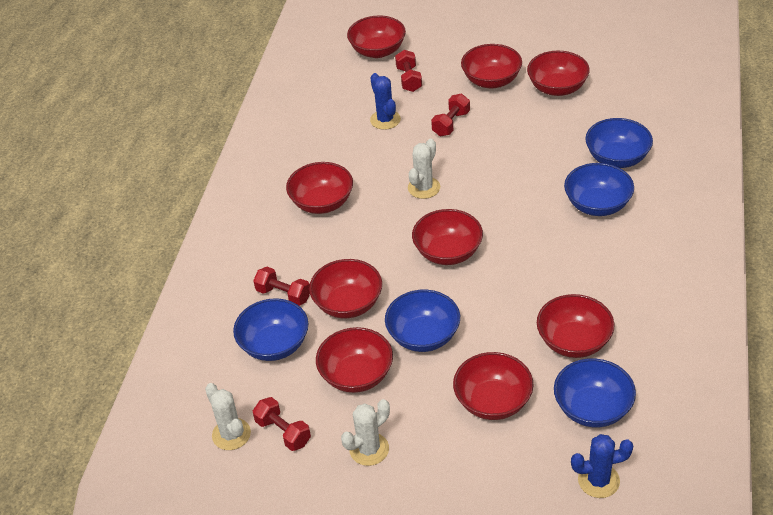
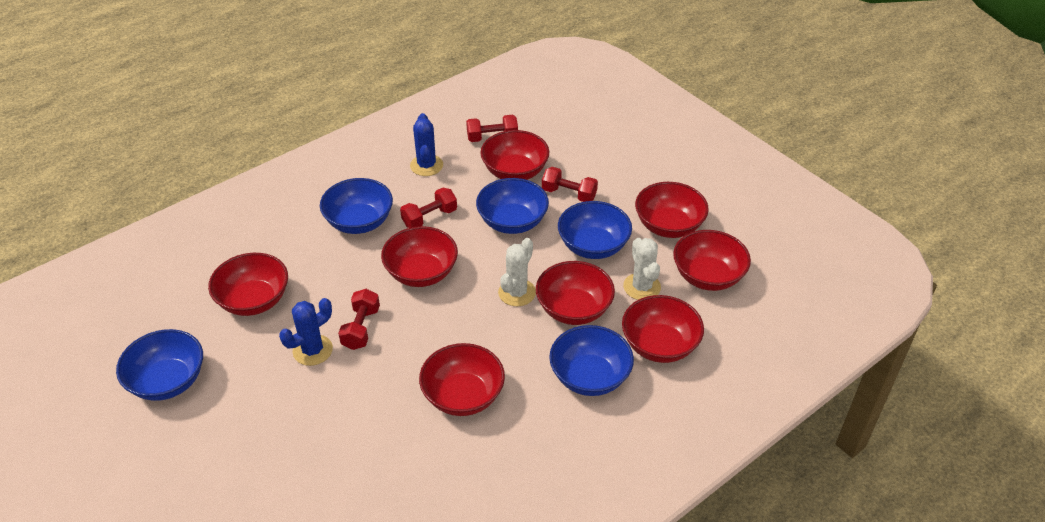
red bowl: 9 -> 8
white cactus: 3 -> 2

